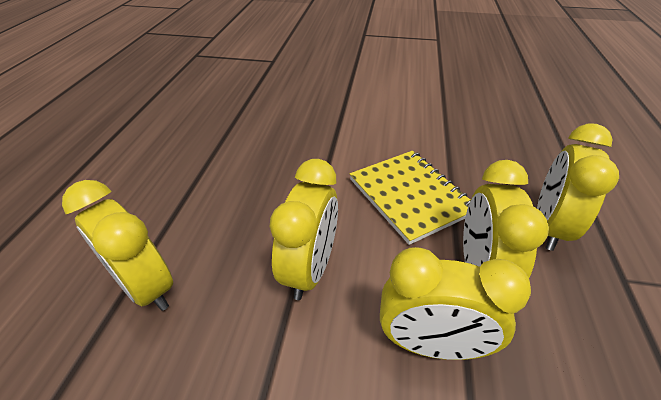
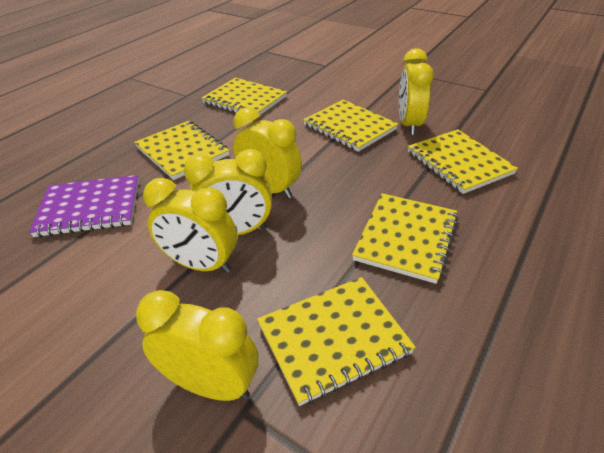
purple notebook: 0 -> 1
yellow notebook: 1 -> 6

